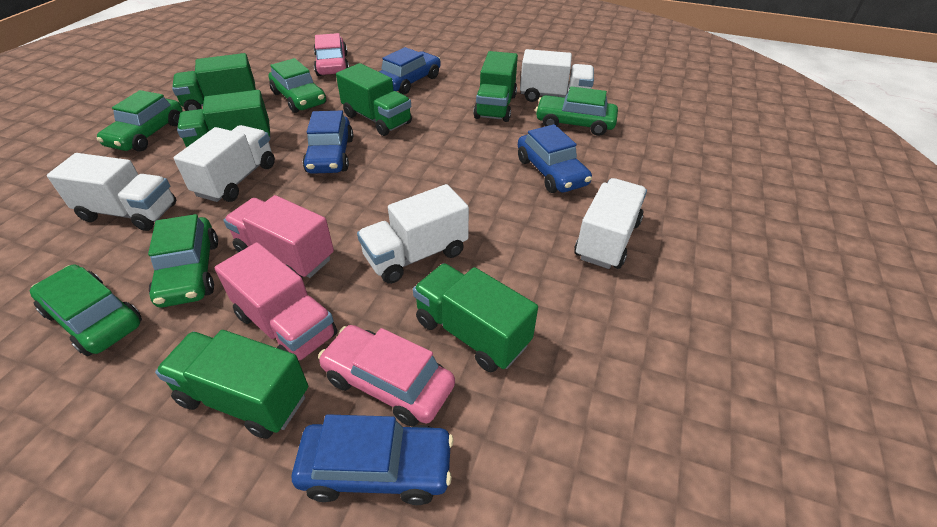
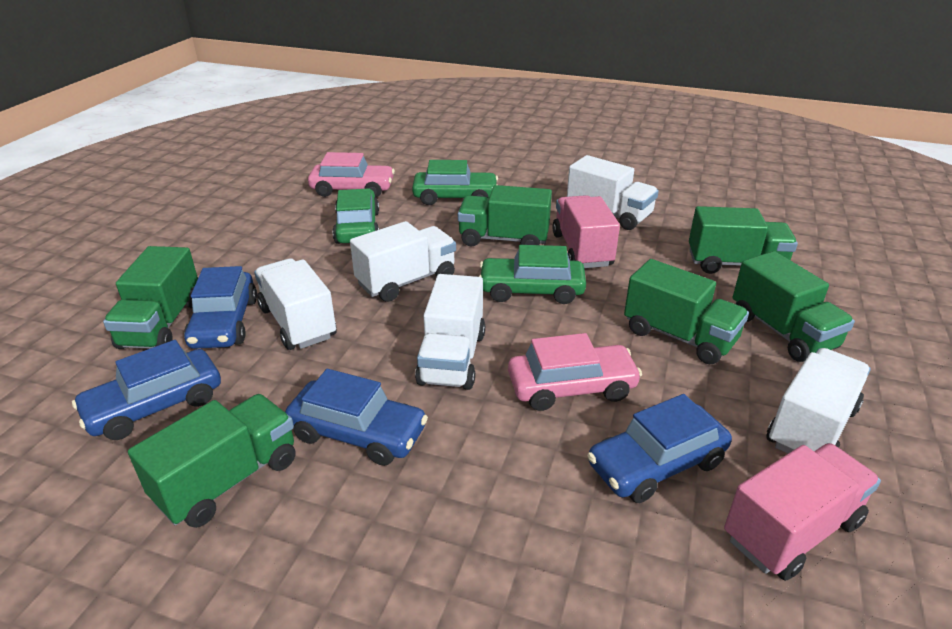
green car: 5 -> 3

